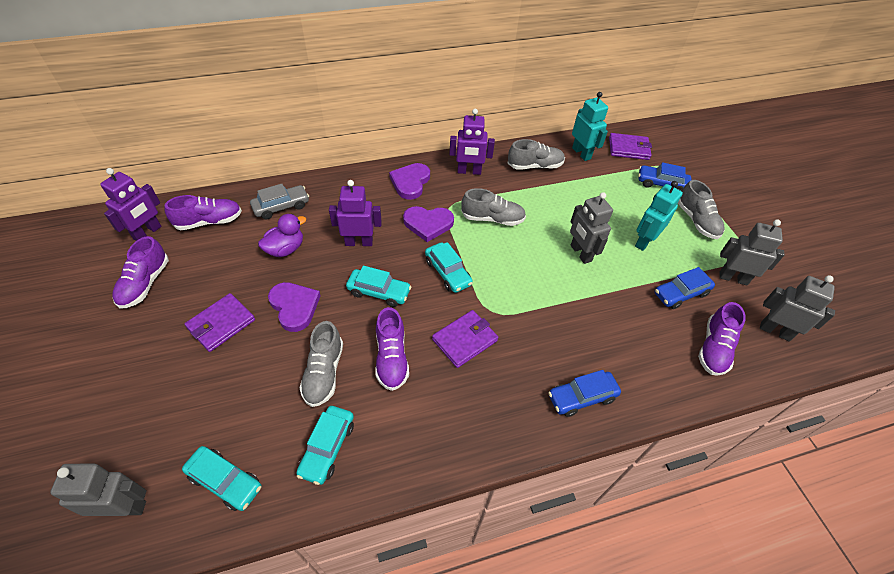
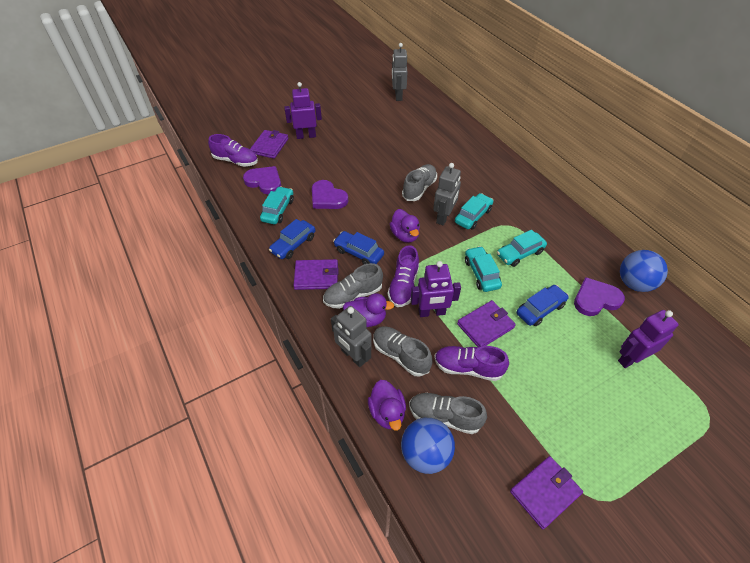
blue ball: 0 -> 2
grey car: 1 -> 0
grey robot: 4 -> 3
purple duck: 1 -> 3
purple shoe: 4 -> 3
purple wallet: 3 -> 4
turquoise robot: 2 -> 0

